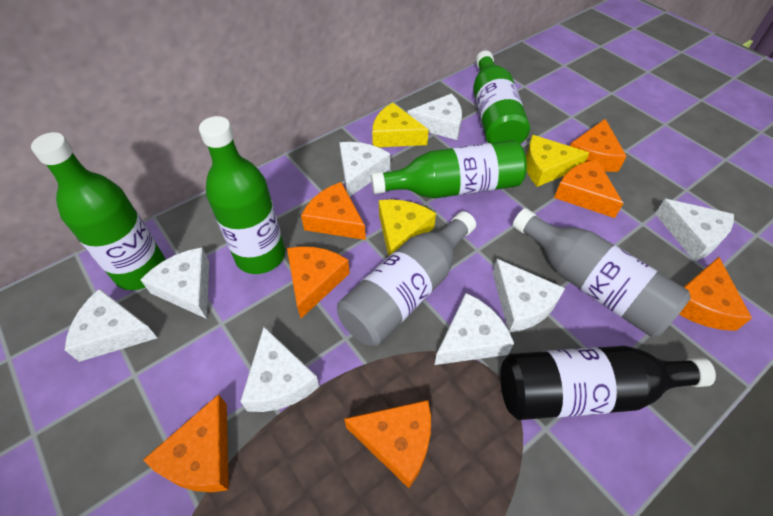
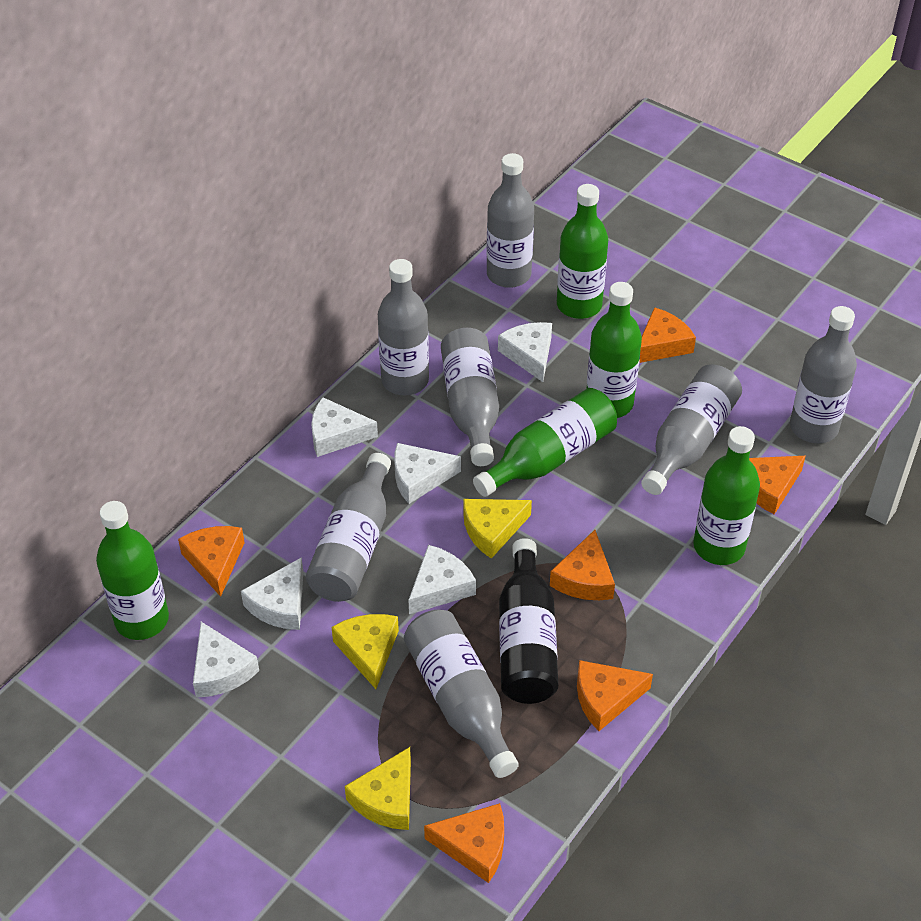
green bottle: 4 -> 5
grey bottle: 2 -> 7
orange cheese: 7 -> 6
white cheese: 8 -> 6

